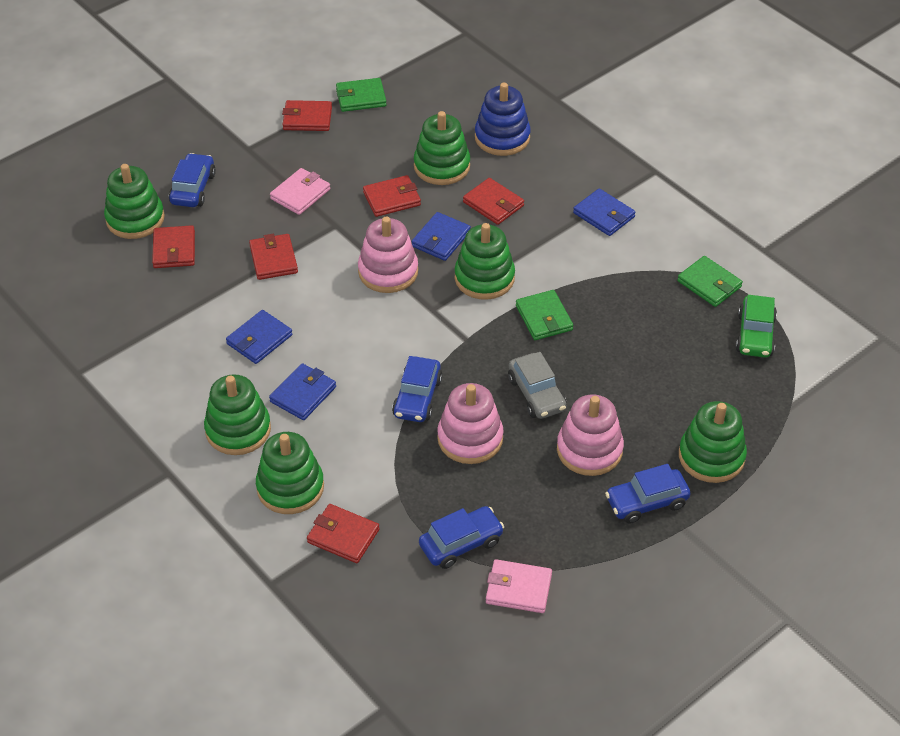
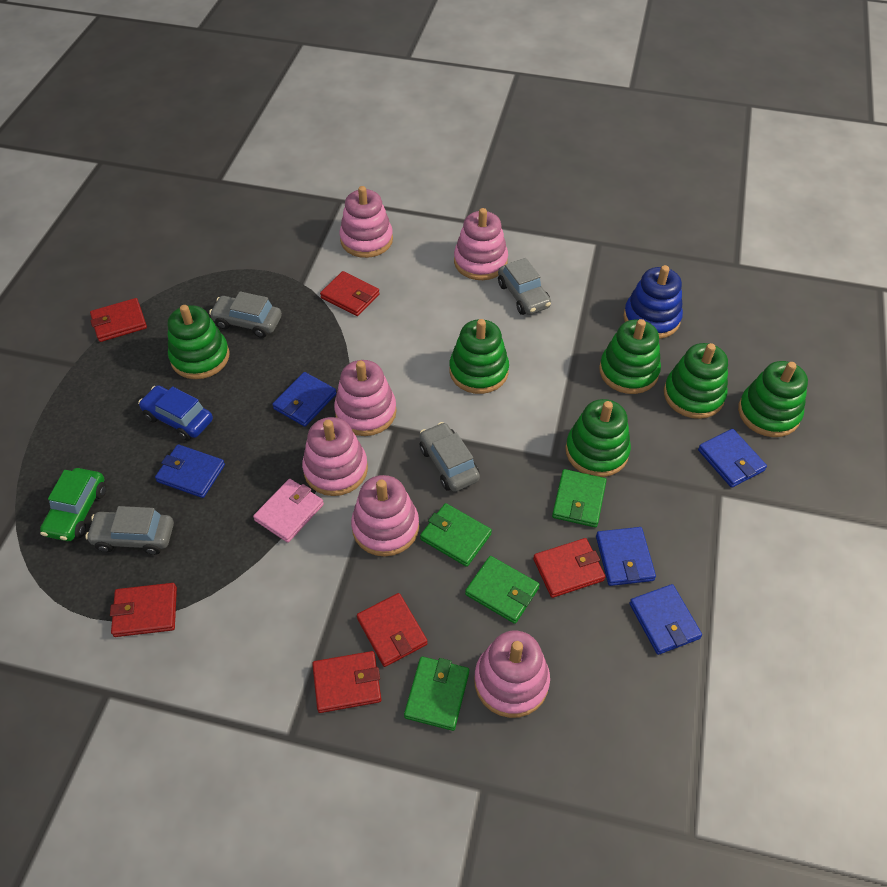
blue car: 4 -> 1
blue wallet: 4 -> 5
green wallet: 3 -> 4
grey car: 1 -> 4
pink stacking toy: 3 -> 6
pink wallet: 2 -> 1

